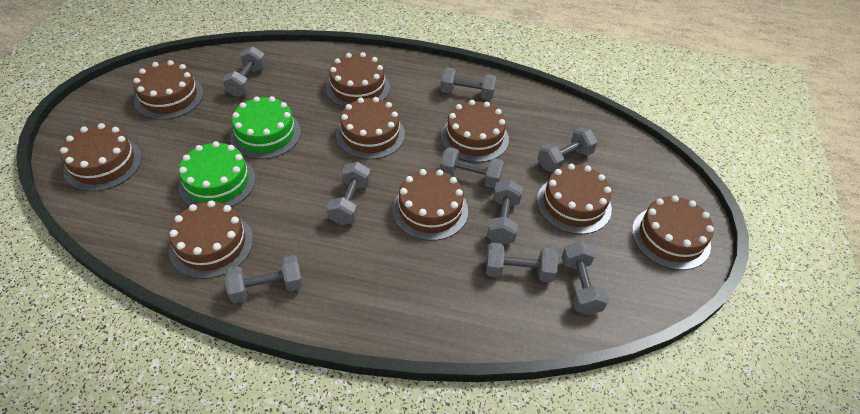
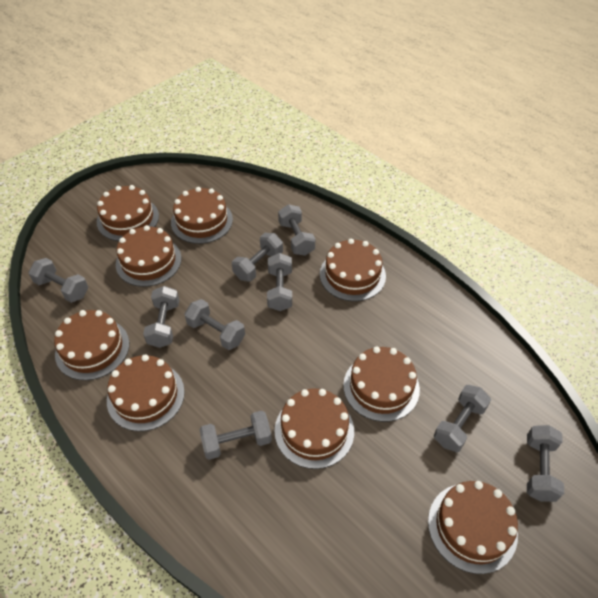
green cake: 2 -> 0

